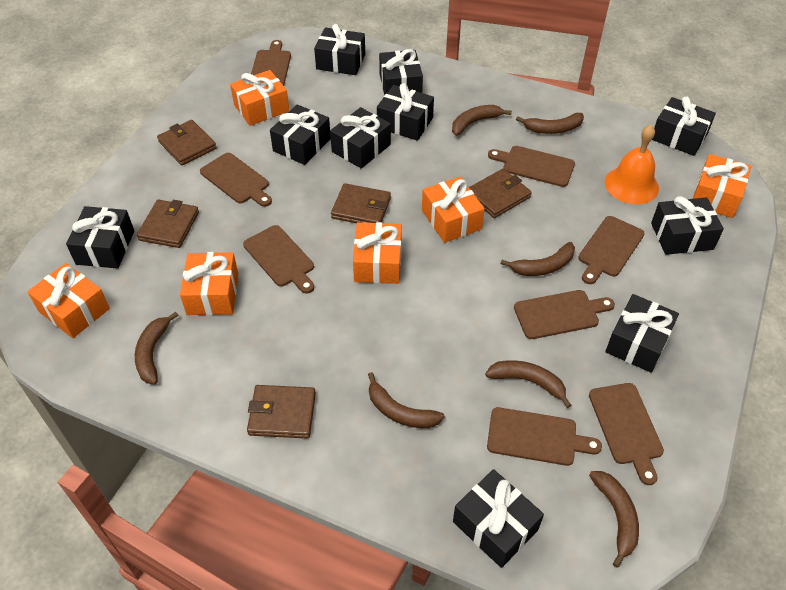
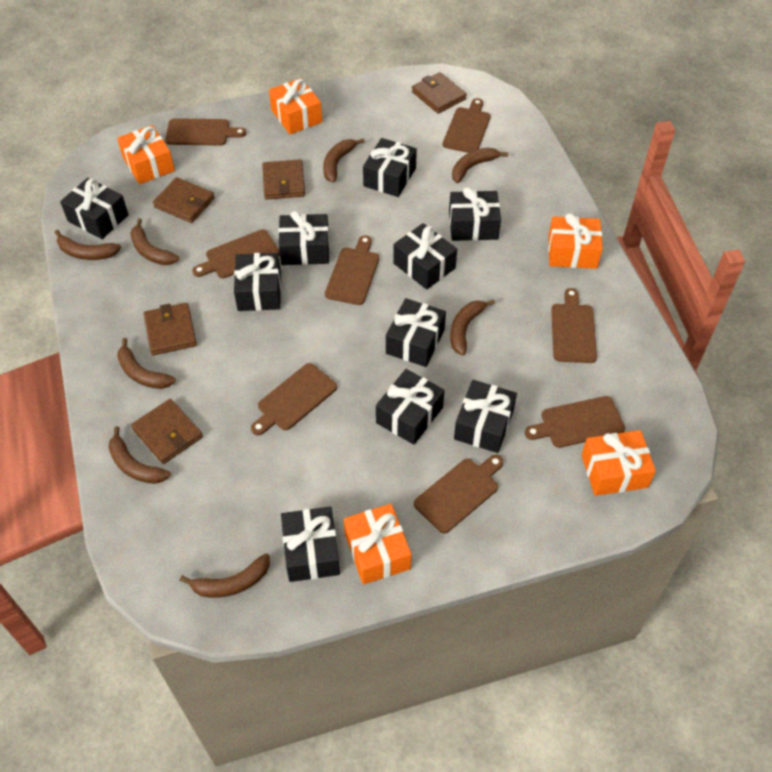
brown banana: 7 -> 8
orange bell: 1 -> 0
orange gift: 6 -> 5

